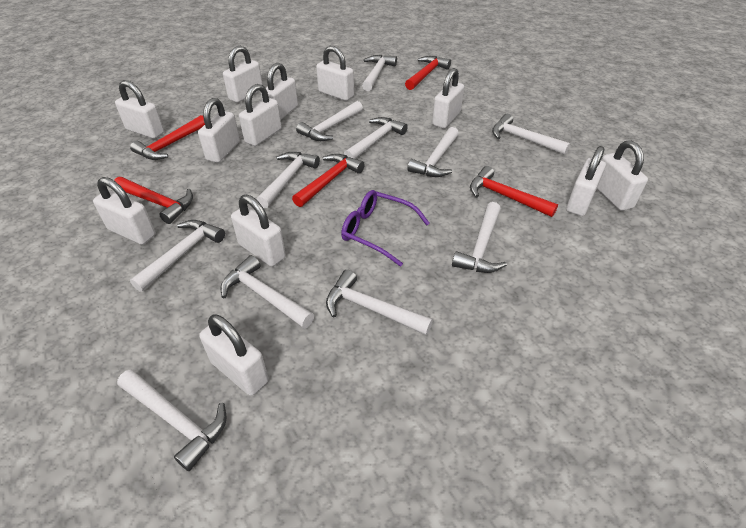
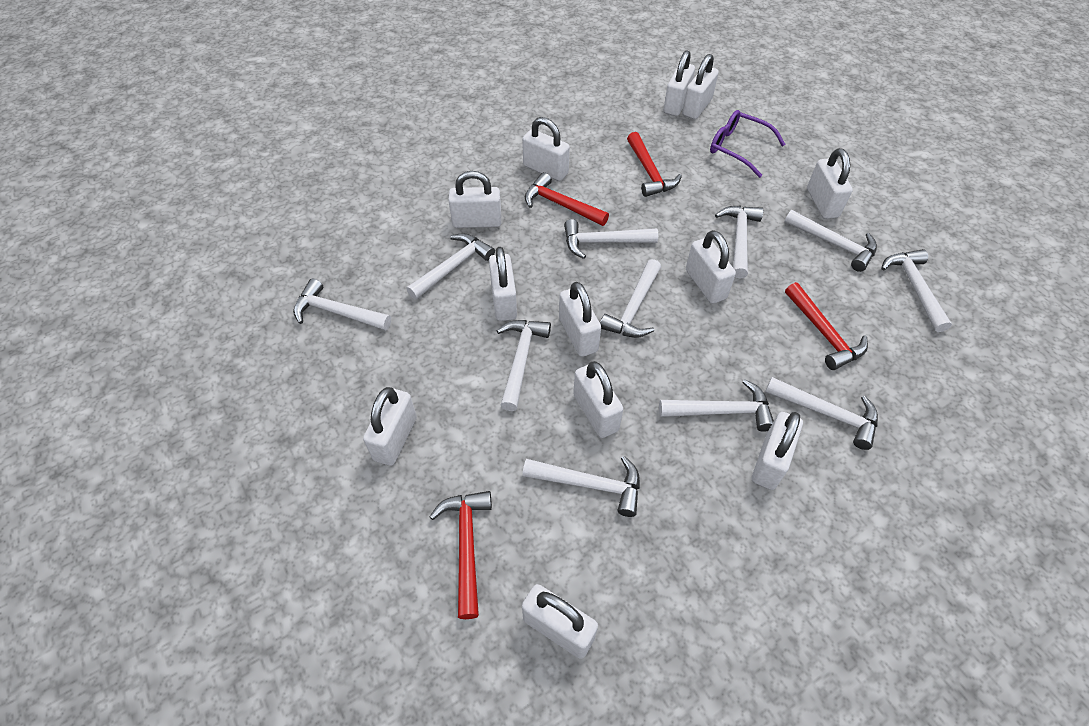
red hammer: 5 -> 4

